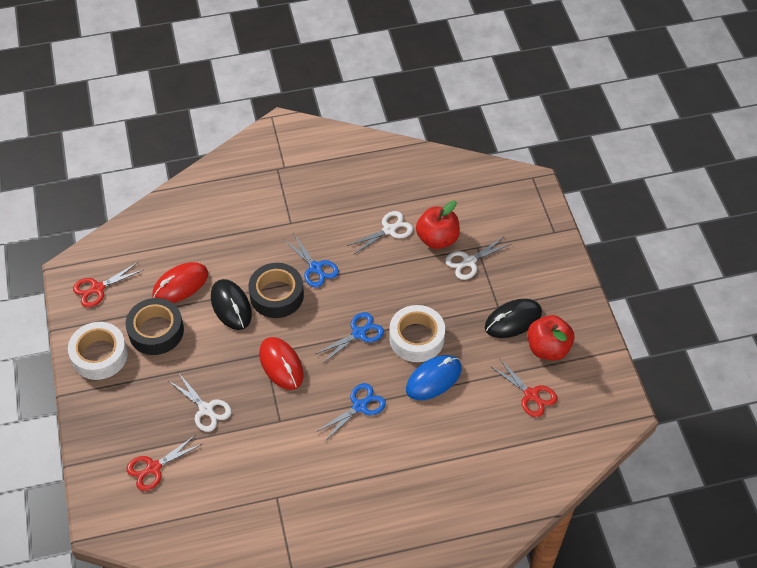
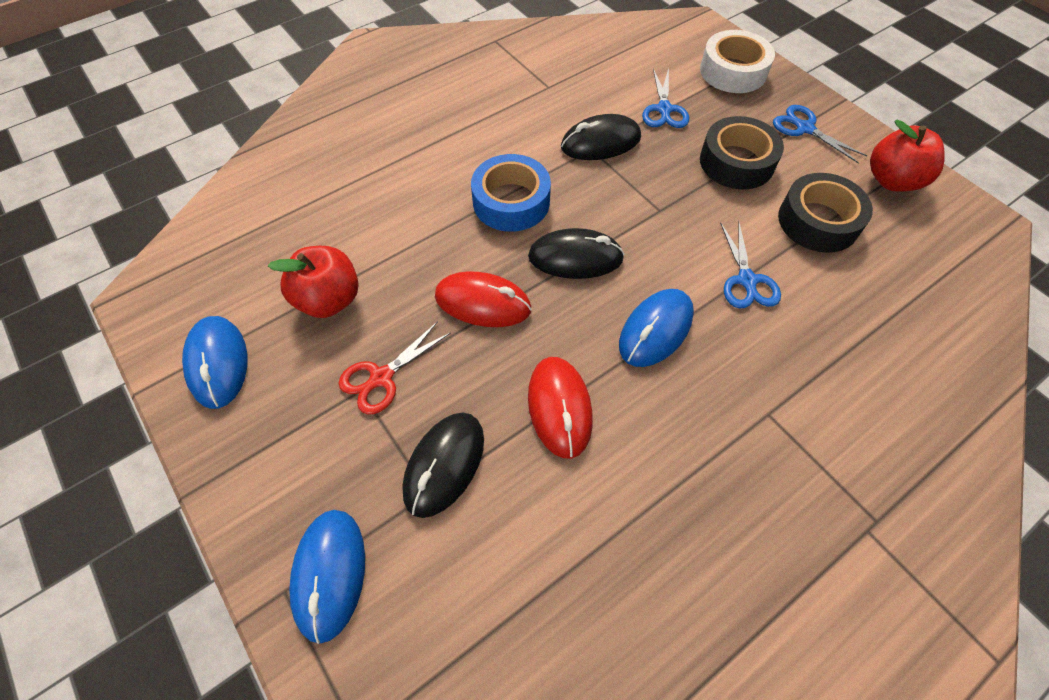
black mouse: 2 -> 3
blue mouse: 1 -> 3
blue tape: 0 -> 1
red scissors: 3 -> 1
white scissors: 3 -> 0
white tape: 2 -> 1

